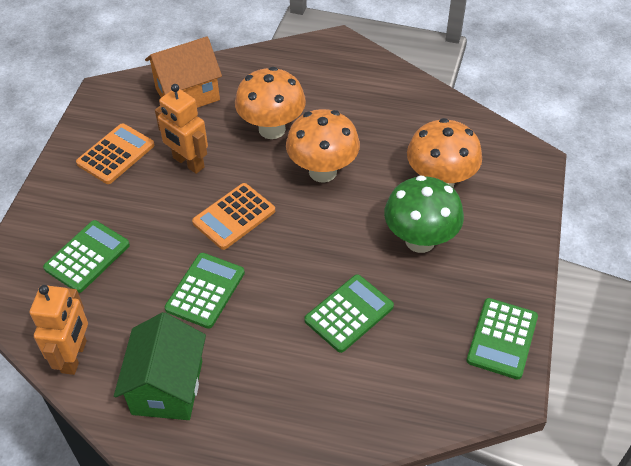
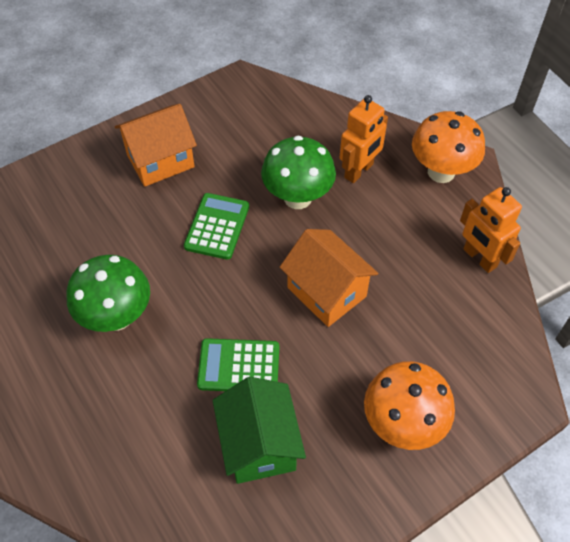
green calculator: 4 -> 2
green mushroom: 1 -> 2
orange calculator: 2 -> 0
orange house: 1 -> 2
orange mushroom: 3 -> 2

